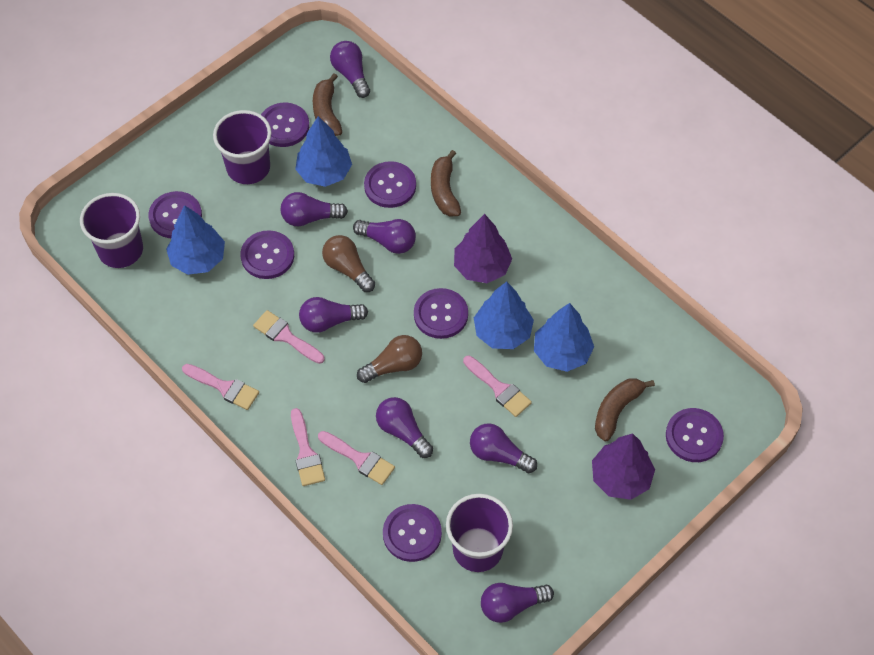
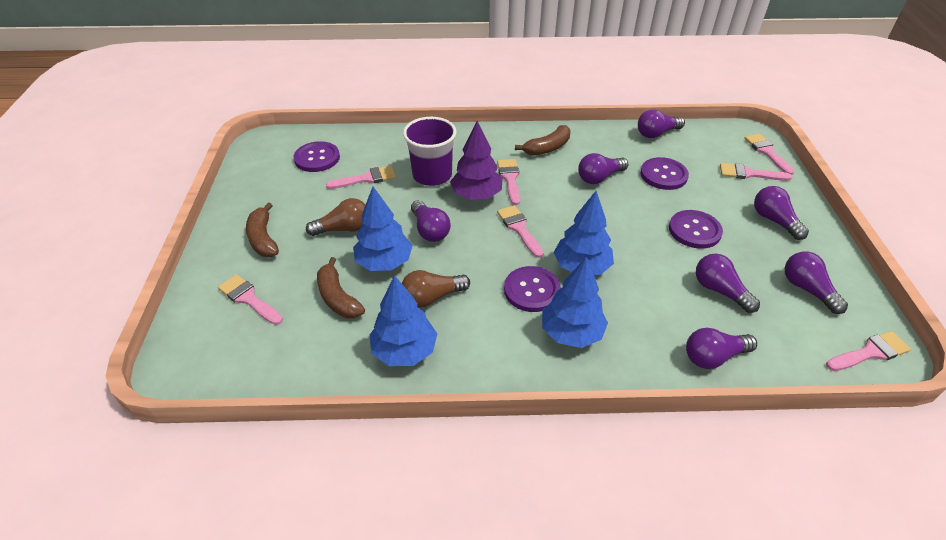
pink brush: 5 -> 7
purple button: 7 -> 4
purple cup: 3 -> 1
purple tree: 2 -> 1

